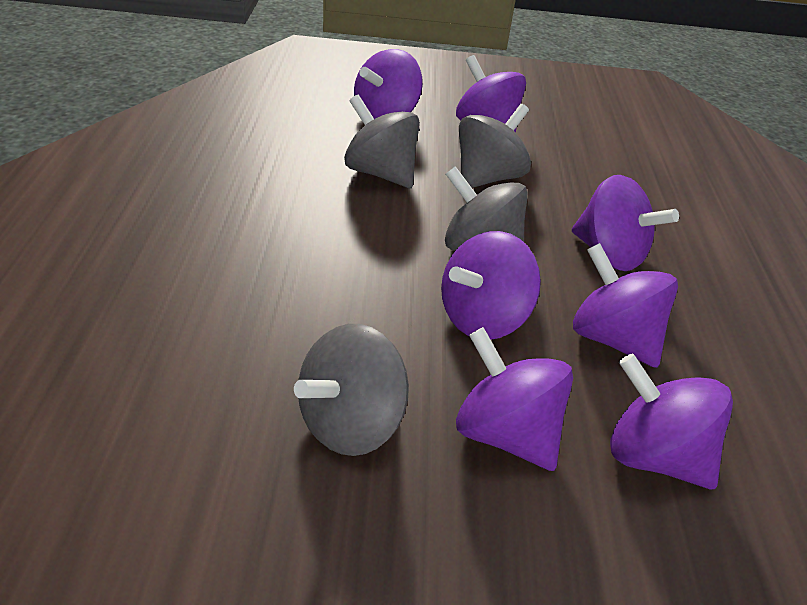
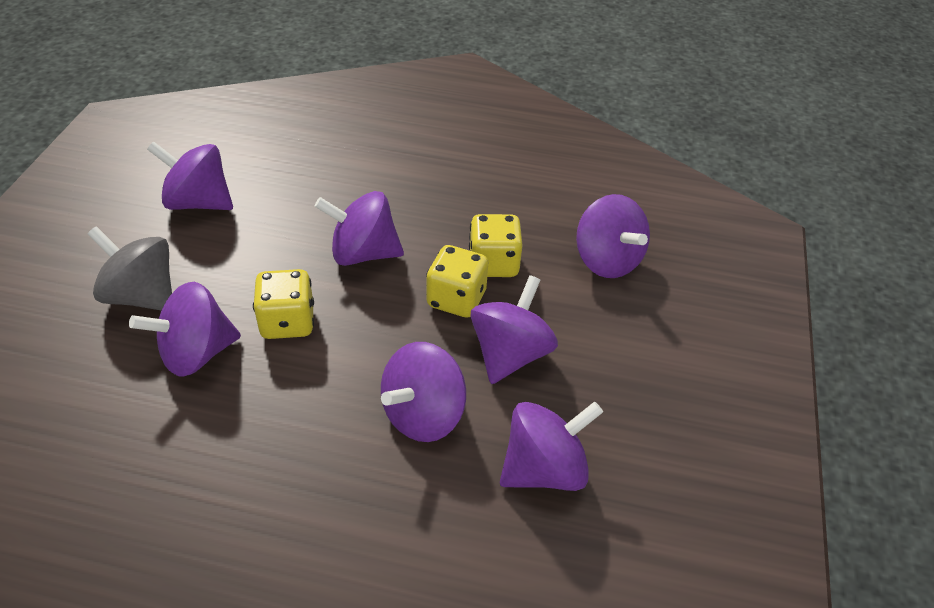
grey spinning top: 4 -> 1
yellow dice: 0 -> 3

